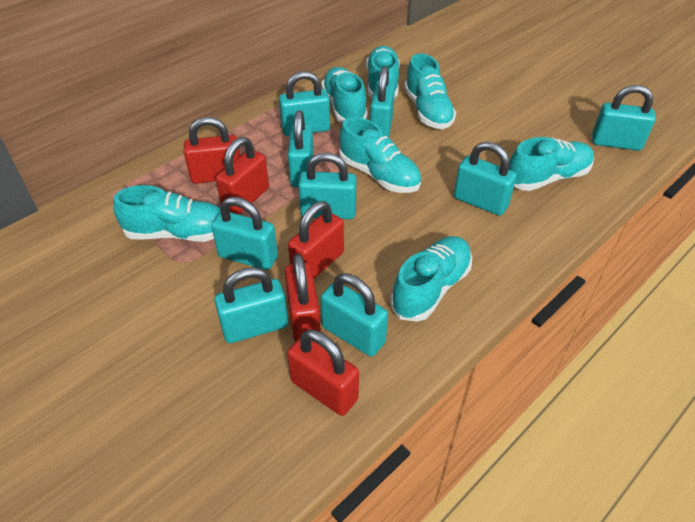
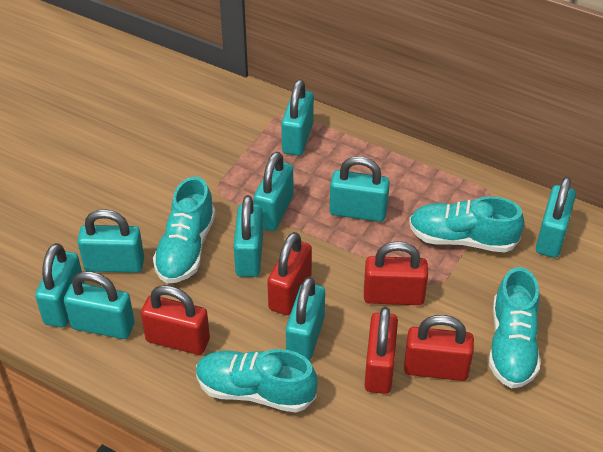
turquoise shoe: 7 -> 4

